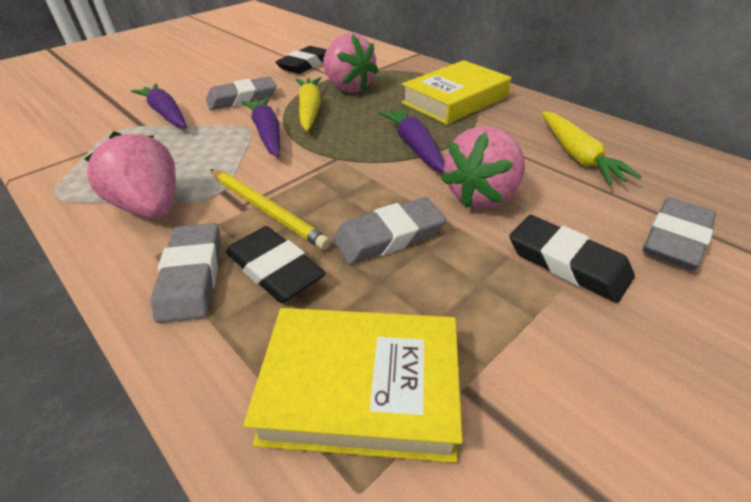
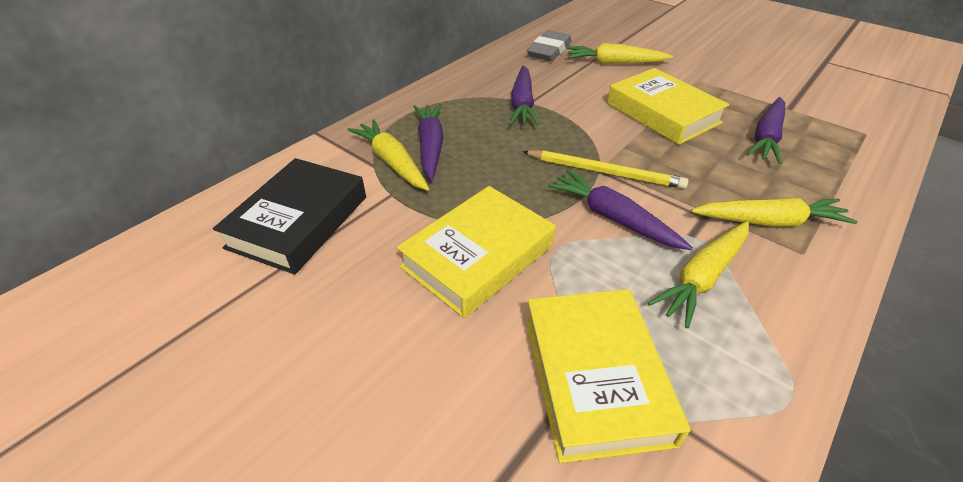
black book: 0 -> 1
black eraser: 3 -> 0
grey eraser: 4 -> 1
pink strawberry: 3 -> 0
purple carrot: 3 -> 4
yellow book: 2 -> 3
yellow carrot: 2 -> 4

